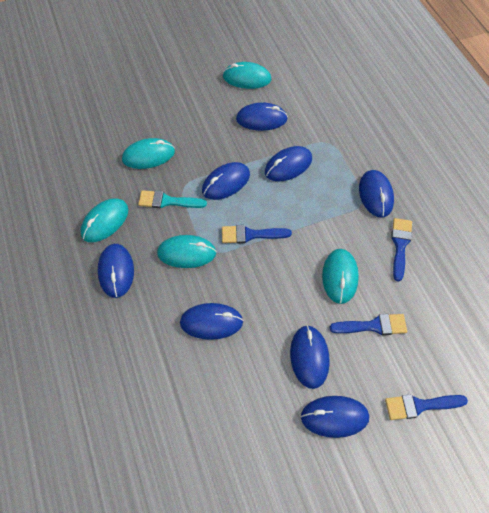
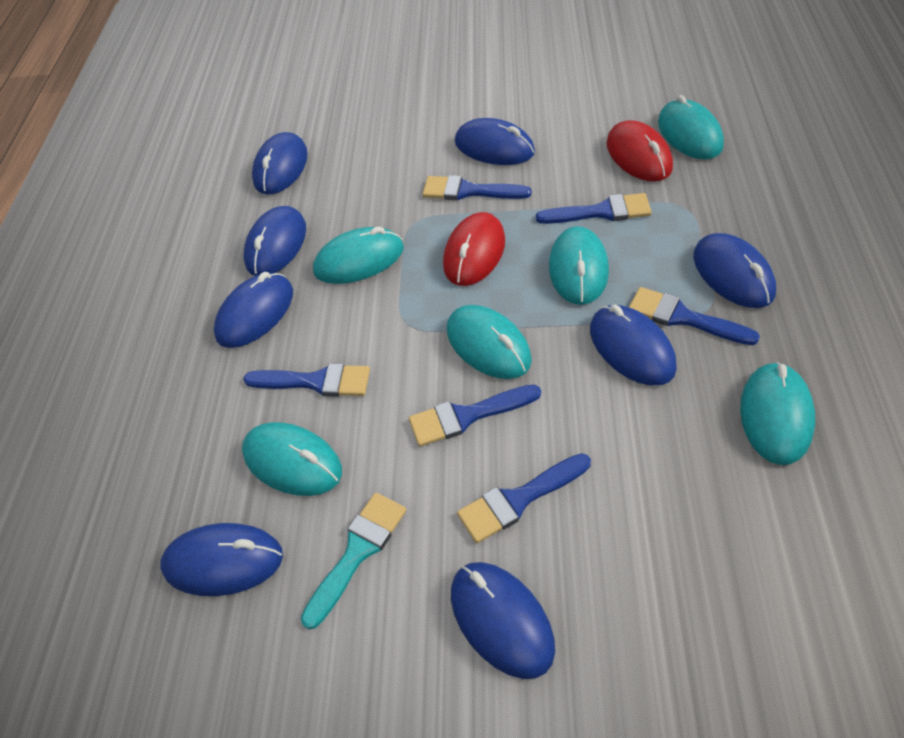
blue brush: 4 -> 6
red mouse: 0 -> 2
turquoise mouse: 5 -> 6

